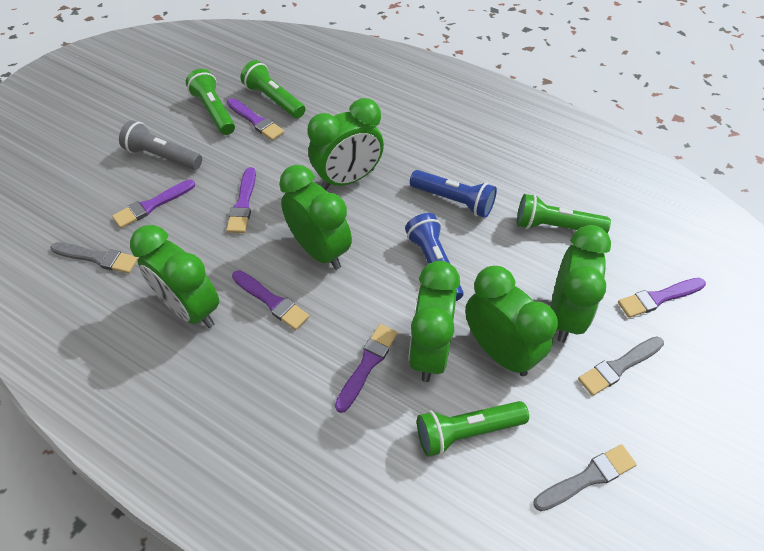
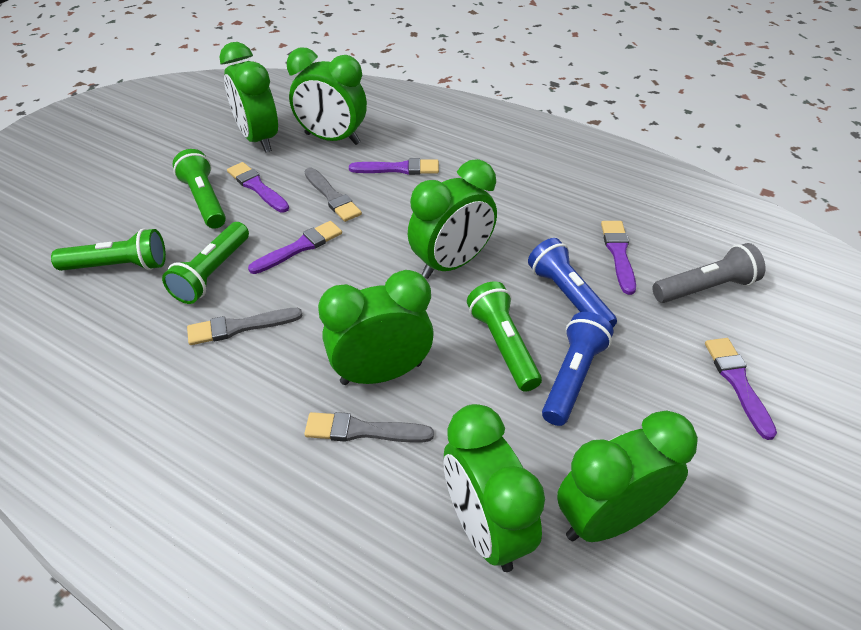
purple brush: 6 -> 5

